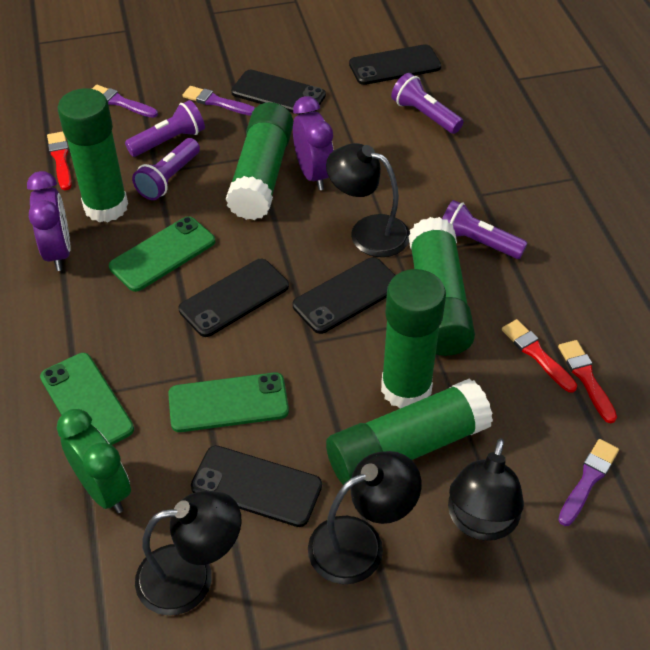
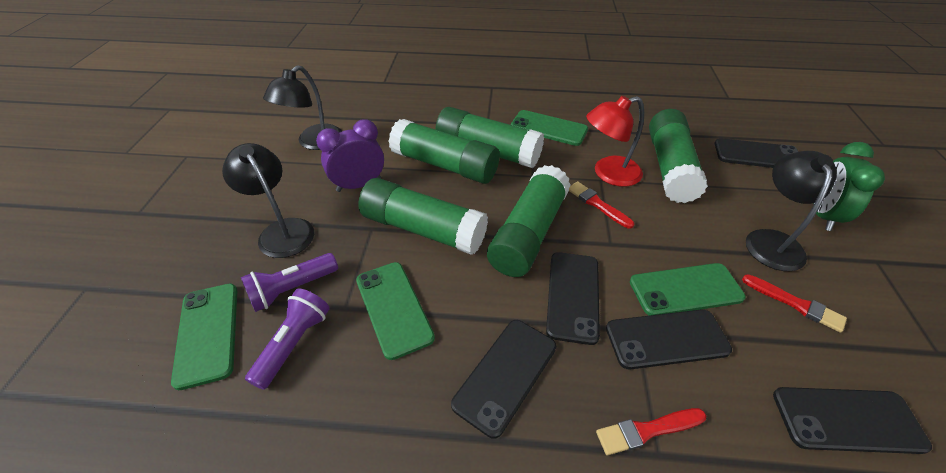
black lamp: 4 -> 3
green phone: 3 -> 4
purple brush: 3 -> 0
purple clock: 2 -> 1
purple flashlight: 4 -> 2
red lamp: 0 -> 1

